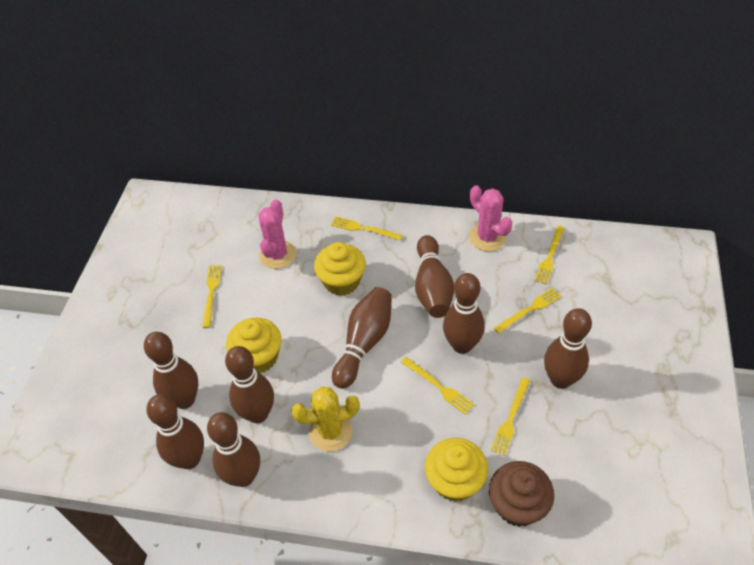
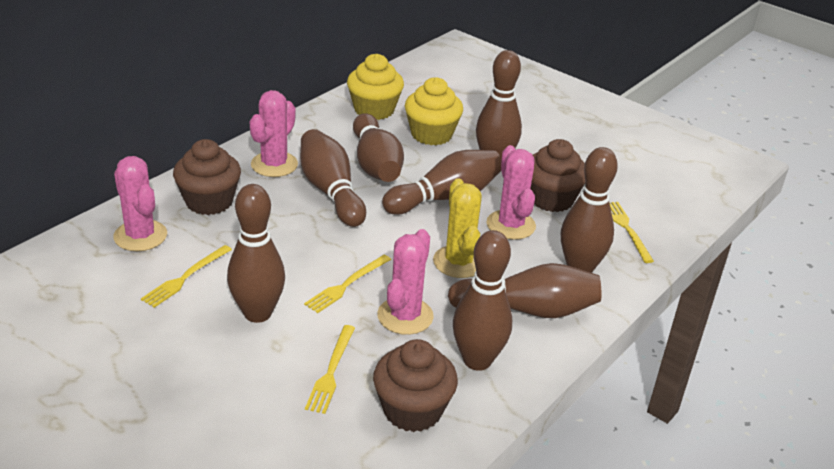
brown cupcake: 1 -> 3
pink cactus: 2 -> 4
yellow cupcake: 3 -> 2
yellow fork: 6 -> 4

